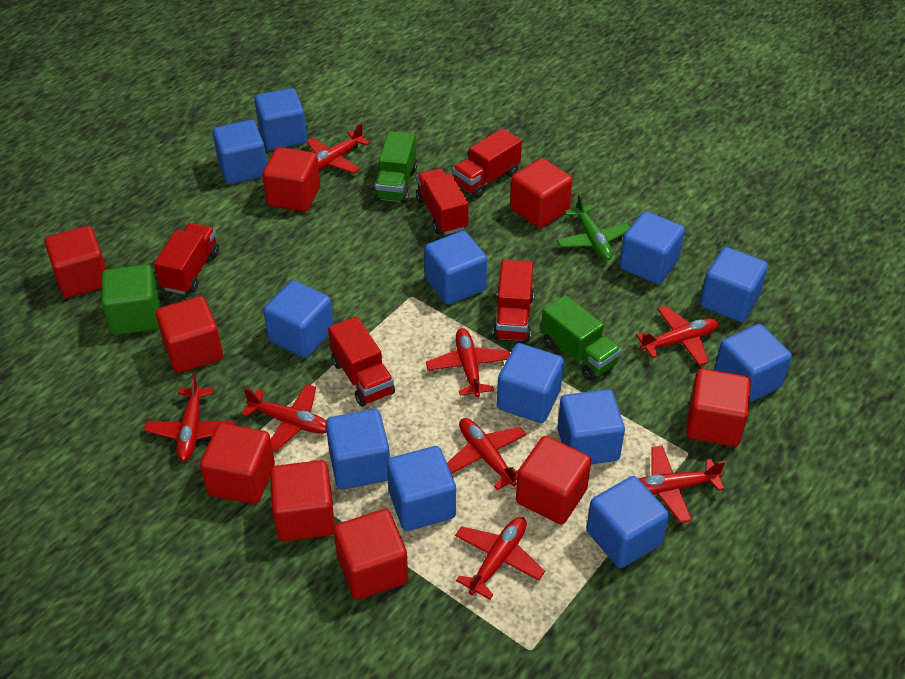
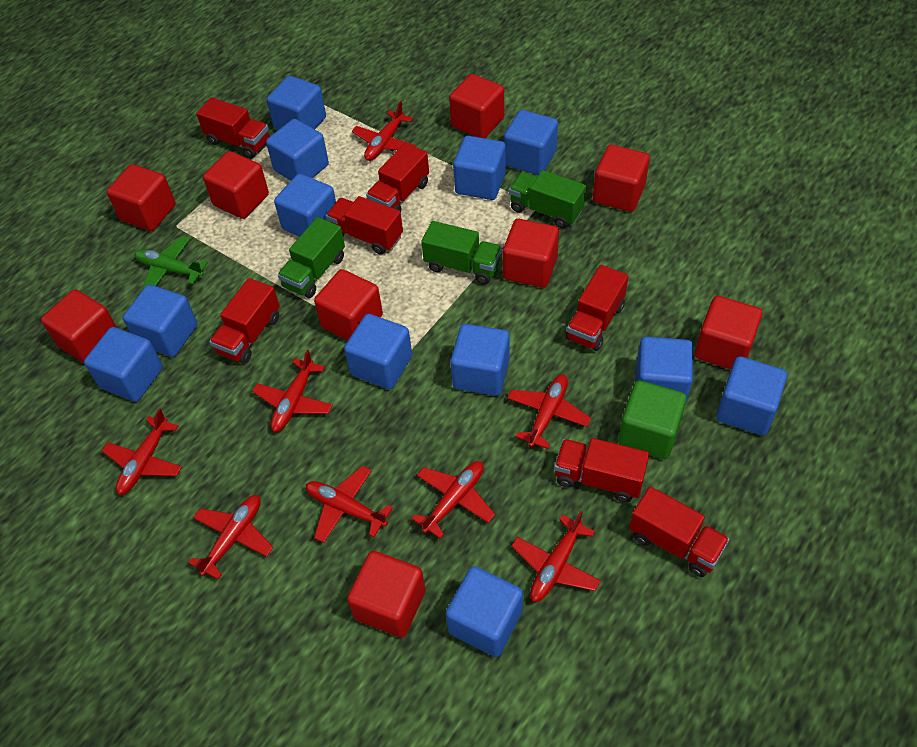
green truck: 2 -> 3
red truck: 5 -> 7

